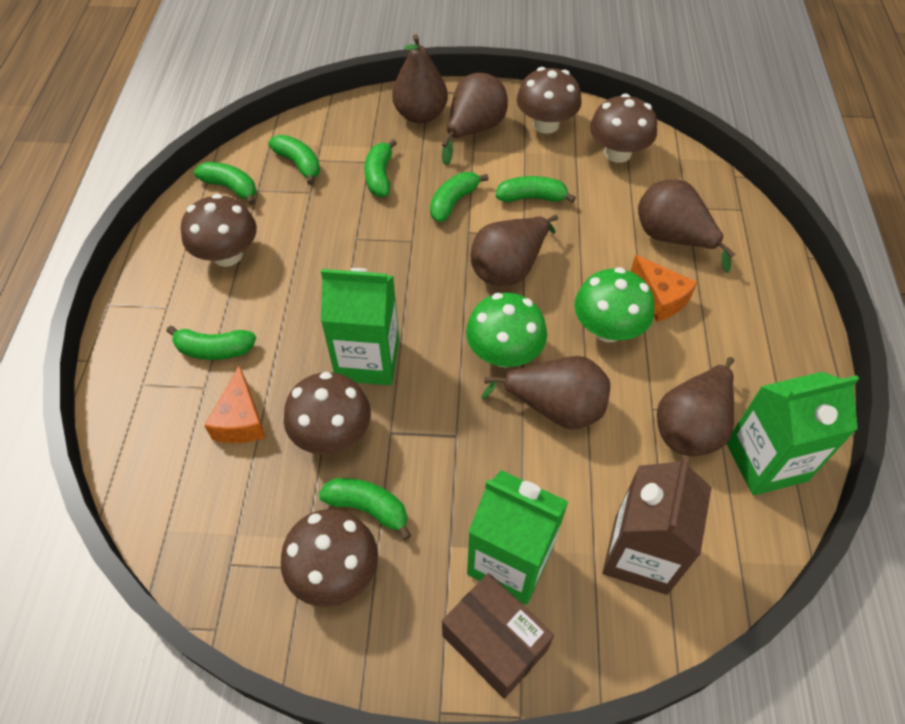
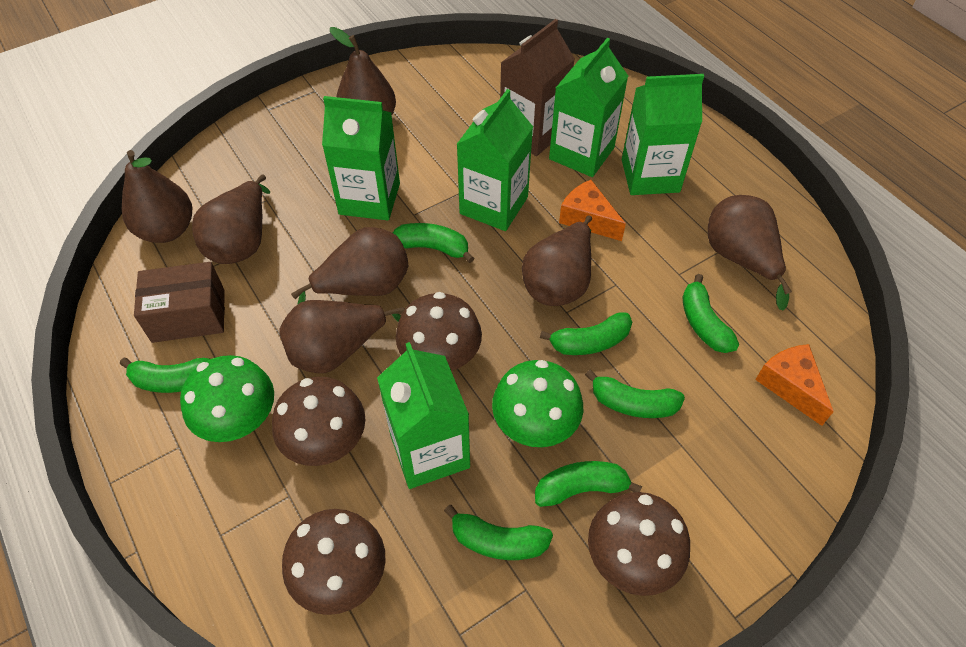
brown mushroom: 5 -> 4
brown pear: 6 -> 7
green carton: 3 -> 5

